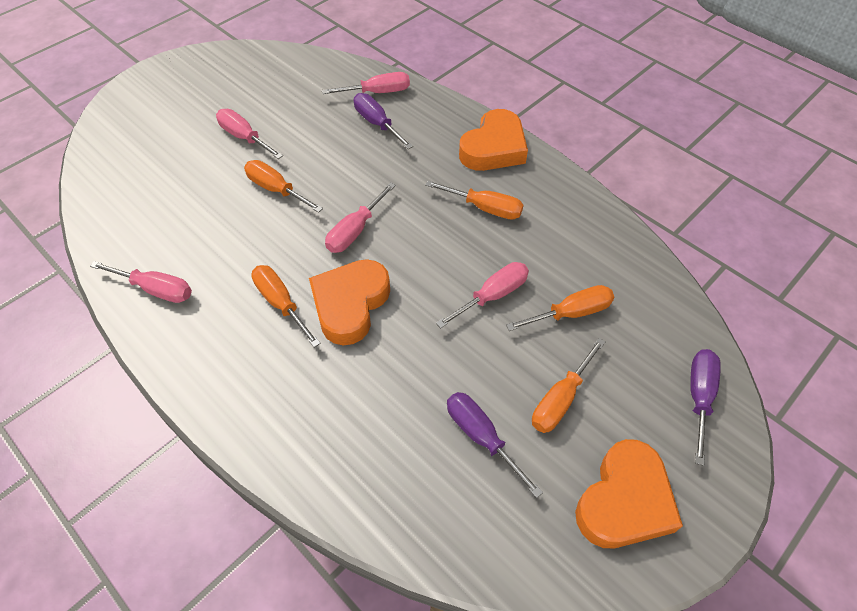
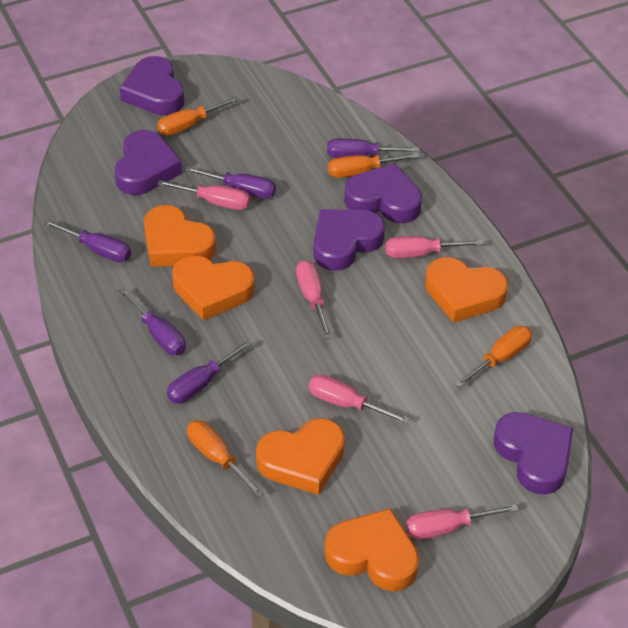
orange heart: 3 -> 5
orange screwdriver: 5 -> 4
purple heart: 0 -> 5
purple screwdriver: 3 -> 5

